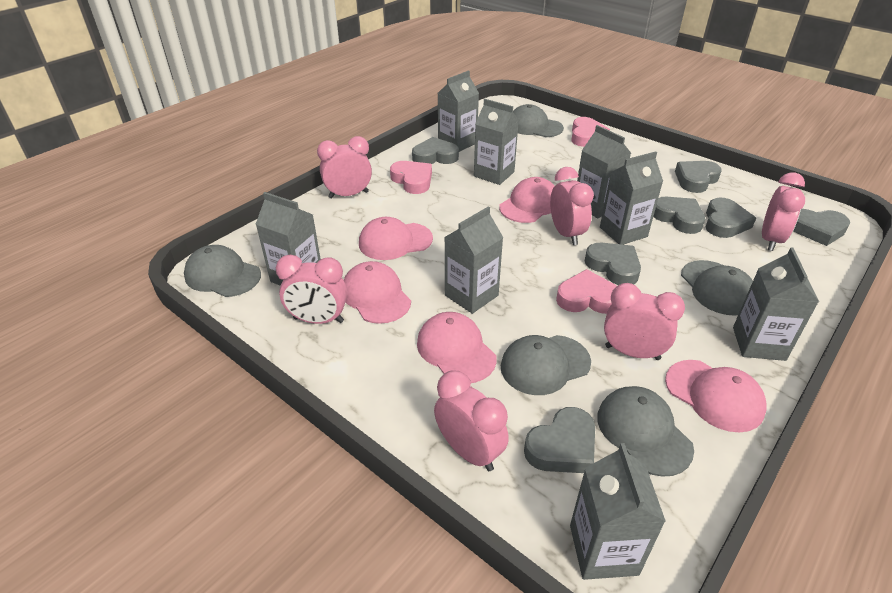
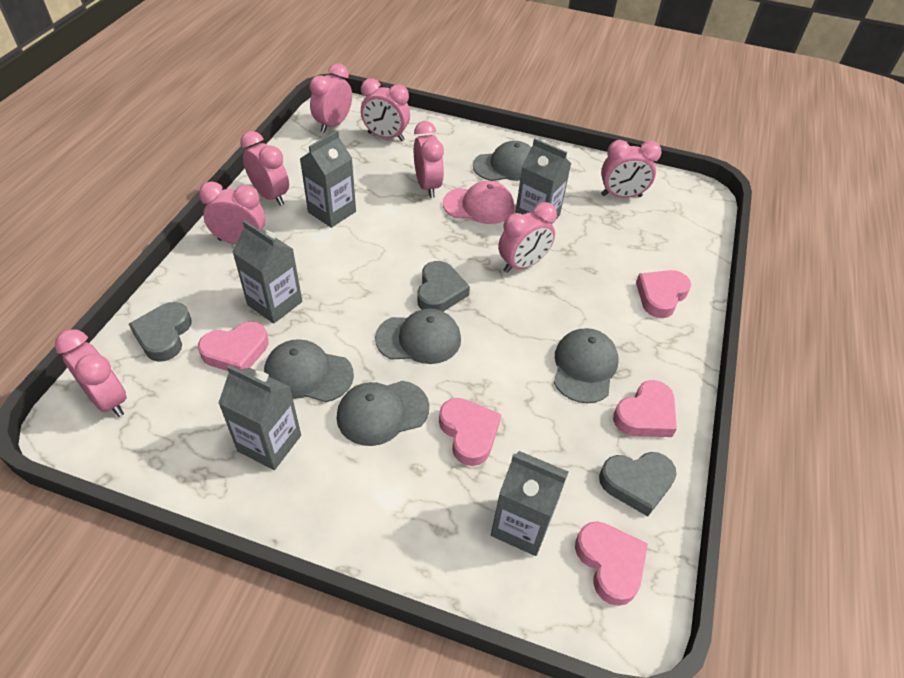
grey carton: 8 -> 5
grey heart: 7 -> 3
pink cap: 5 -> 1
pink clock: 6 -> 8
pink heart: 3 -> 5

